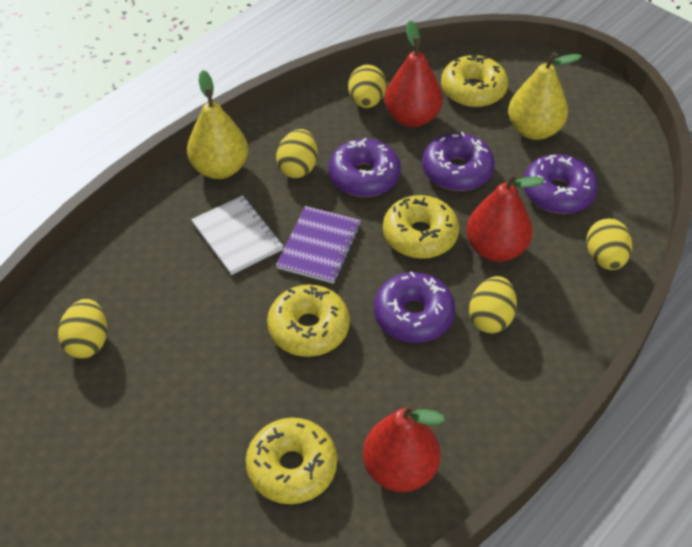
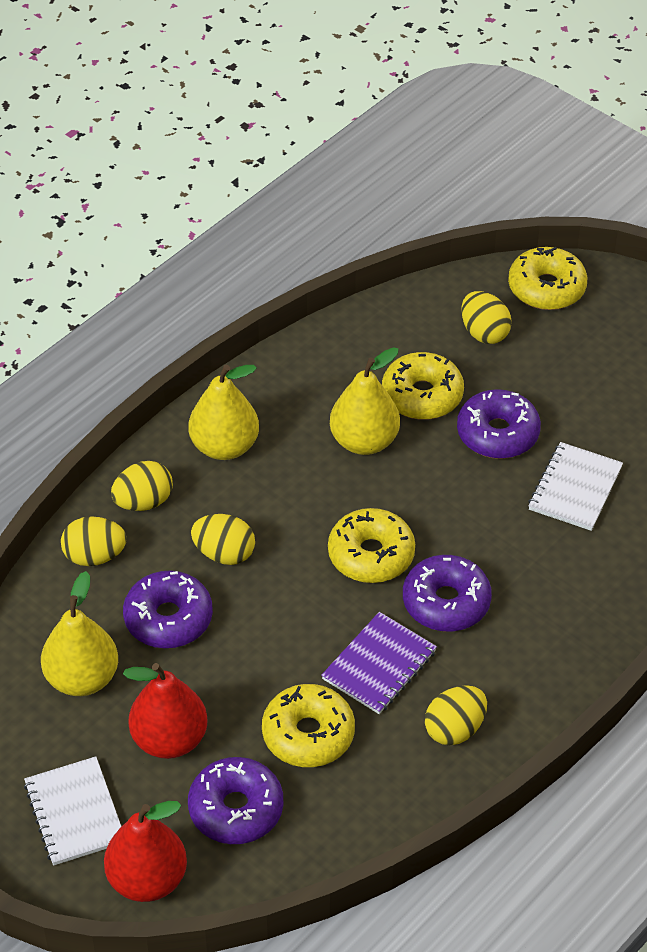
red pear: 3 -> 2
white notebook: 1 -> 2
yellow pear: 2 -> 3

